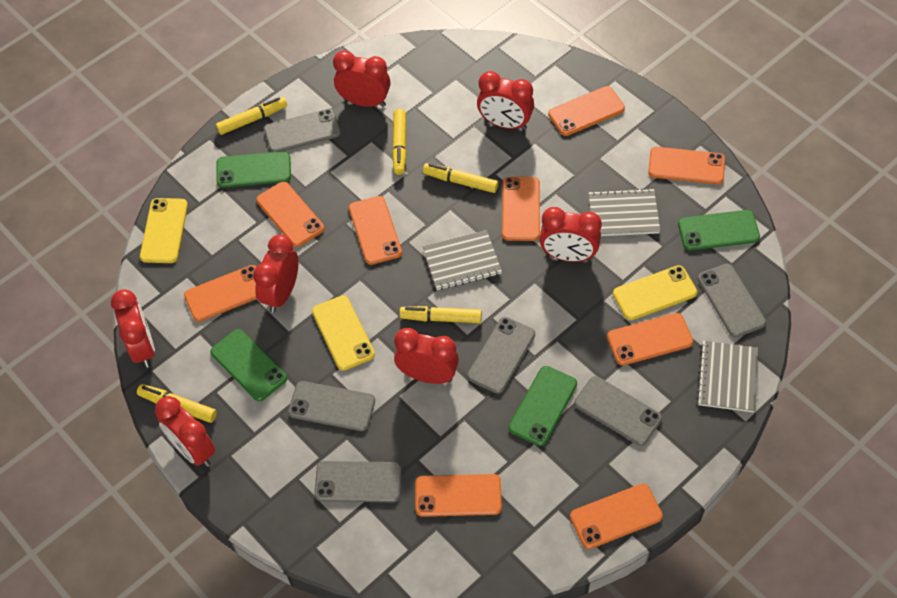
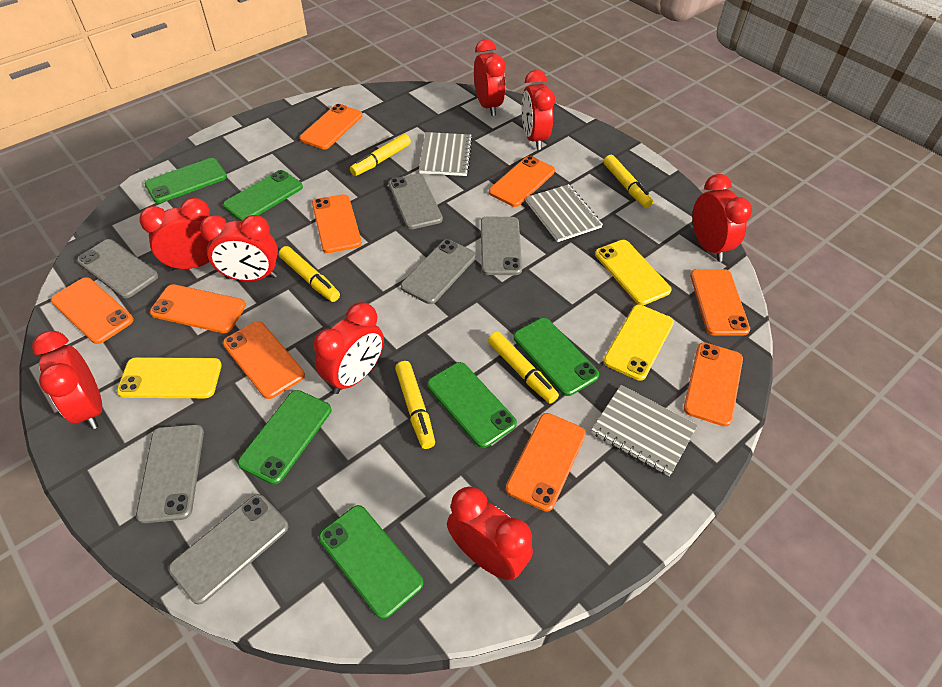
green phone: 4 -> 6
red clock: 7 -> 8

